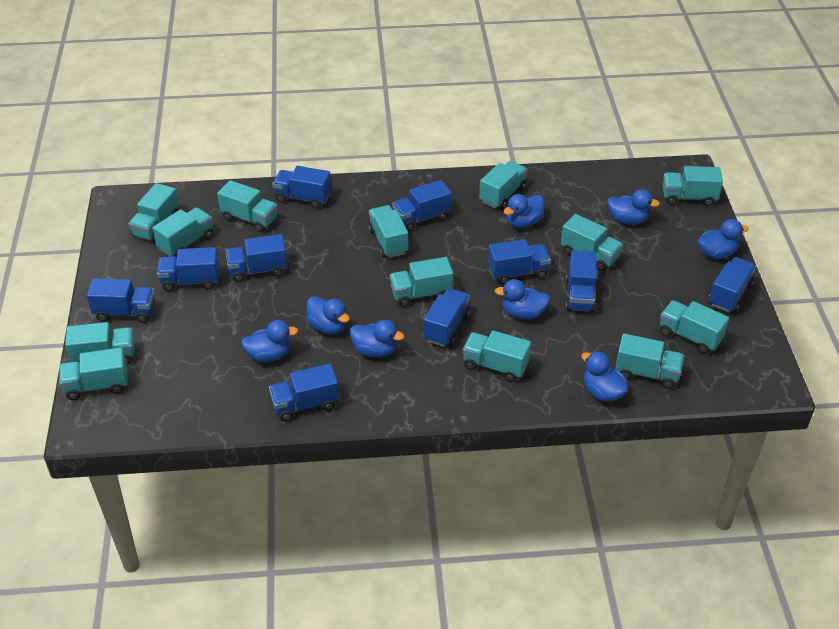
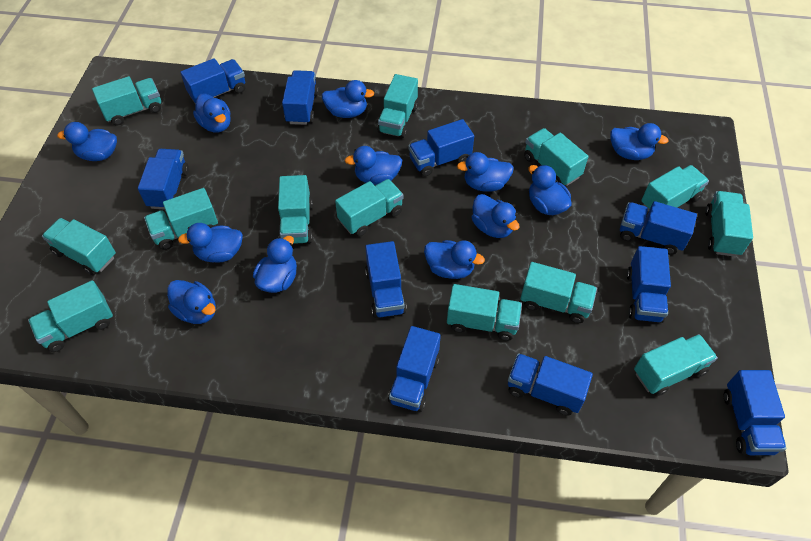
blue duck: 8 -> 12

